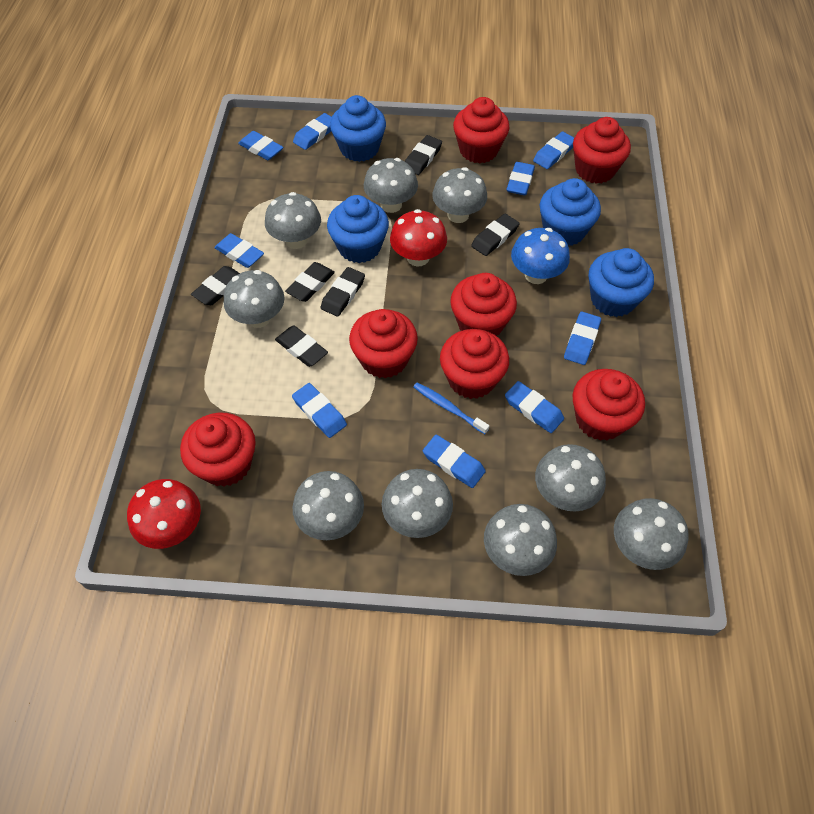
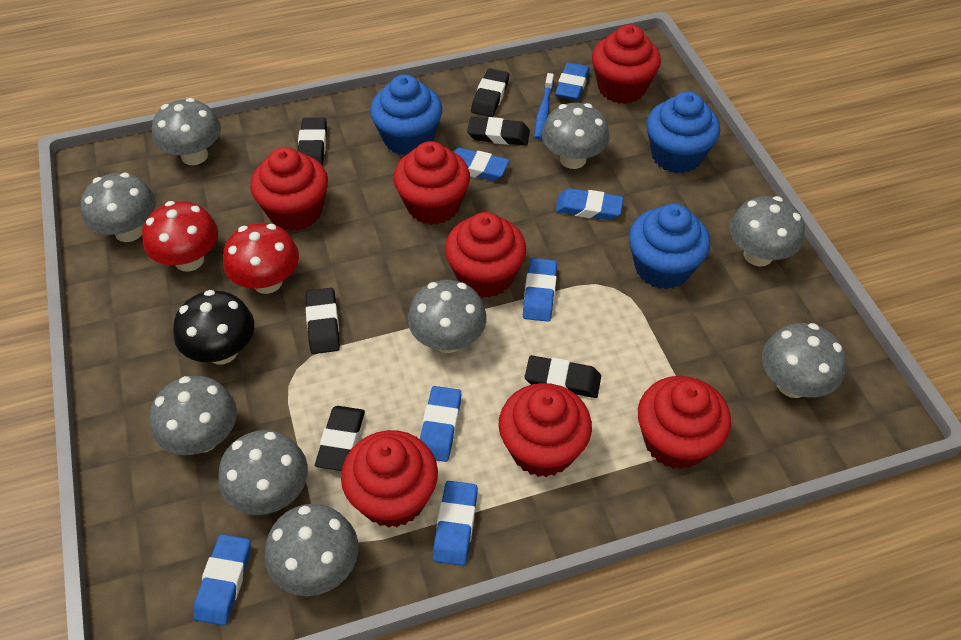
black mushroom: 0 -> 1
blue cupcake: 4 -> 3
blue eraser: 9 -> 7
blue mushroom: 1 -> 0

